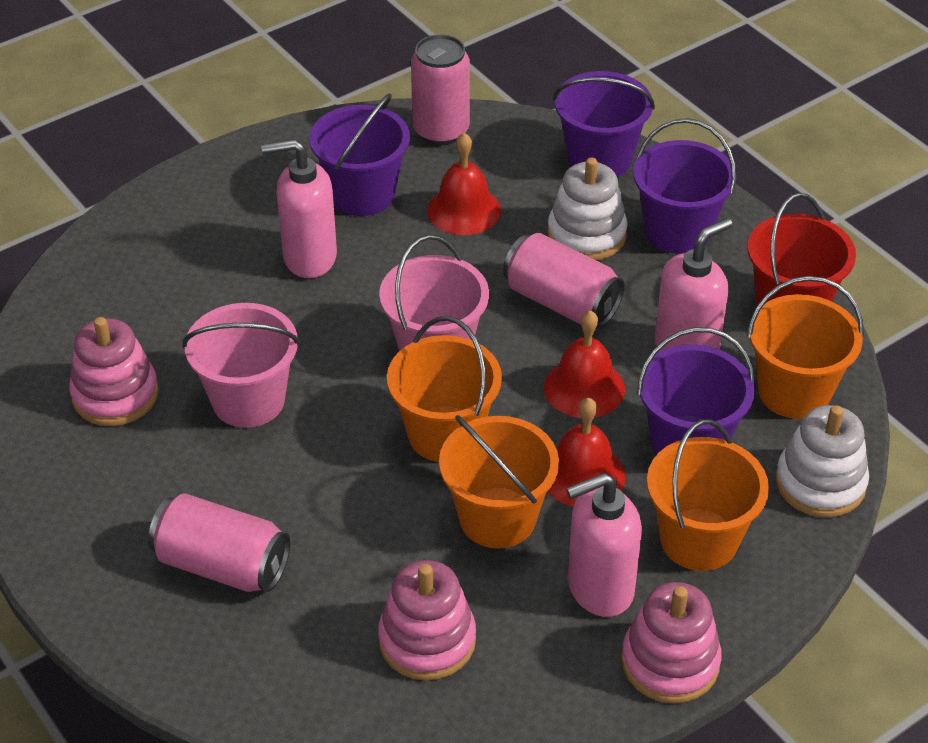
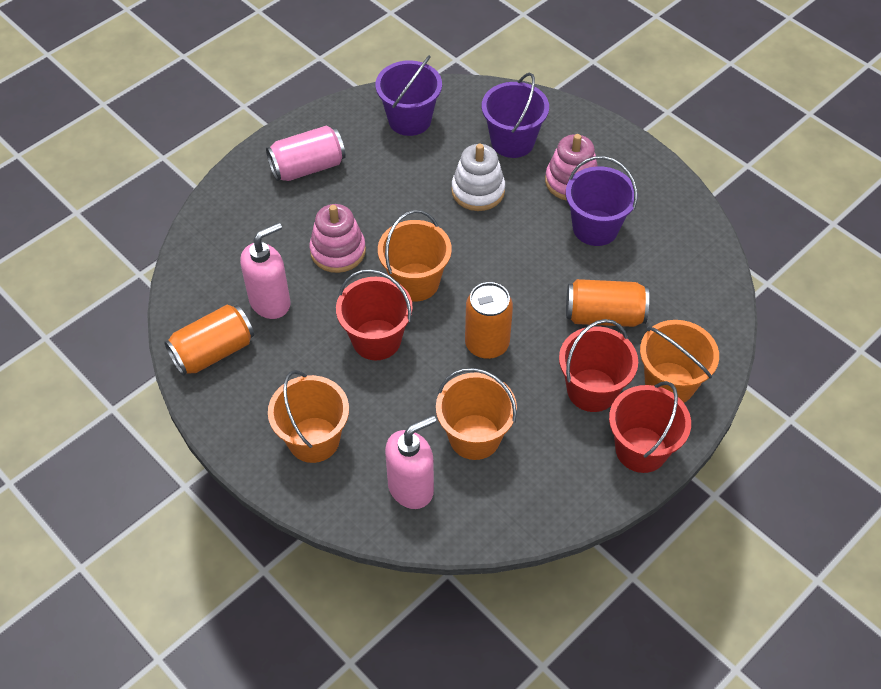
orange can: 0 -> 3
pink bucket: 2 -> 0
pink can: 3 -> 1
pink soap dispenser: 3 -> 2
pink stacking toy: 3 -> 2
purple bucket: 4 -> 3
red bell: 3 -> 0
red bucket: 1 -> 3
white stacking toy: 2 -> 1

